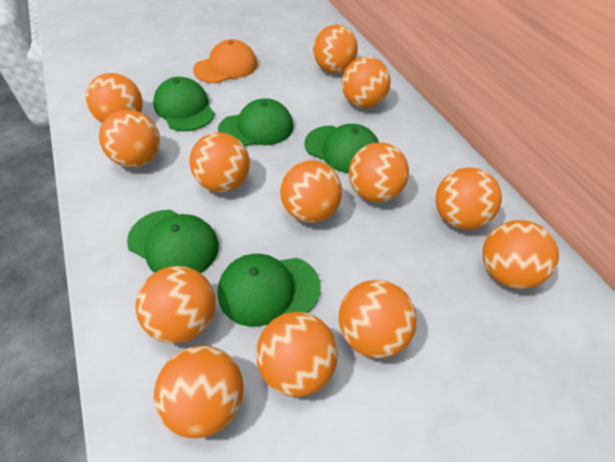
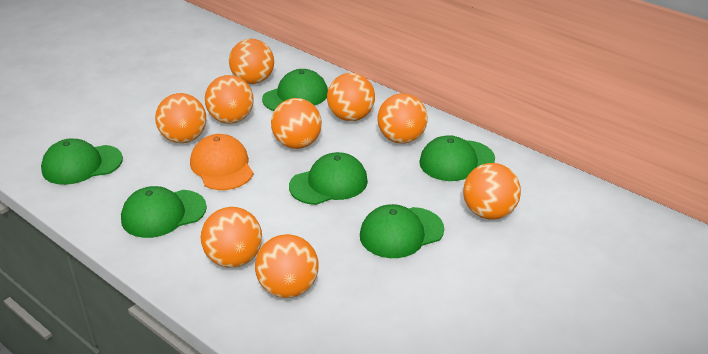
green cap: 5 -> 6
orange ball: 13 -> 9

